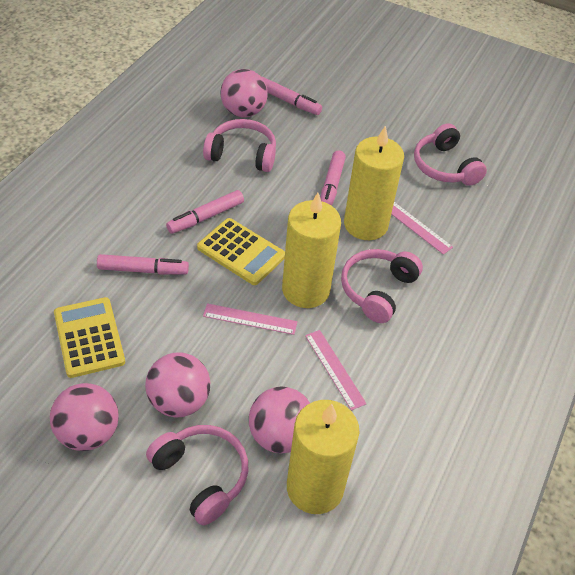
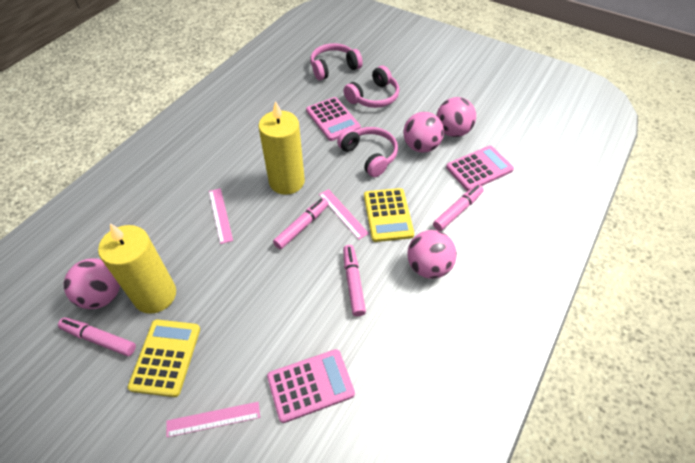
pink calculator: 0 -> 3
pink headphones: 4 -> 3
yellow candle: 3 -> 2

